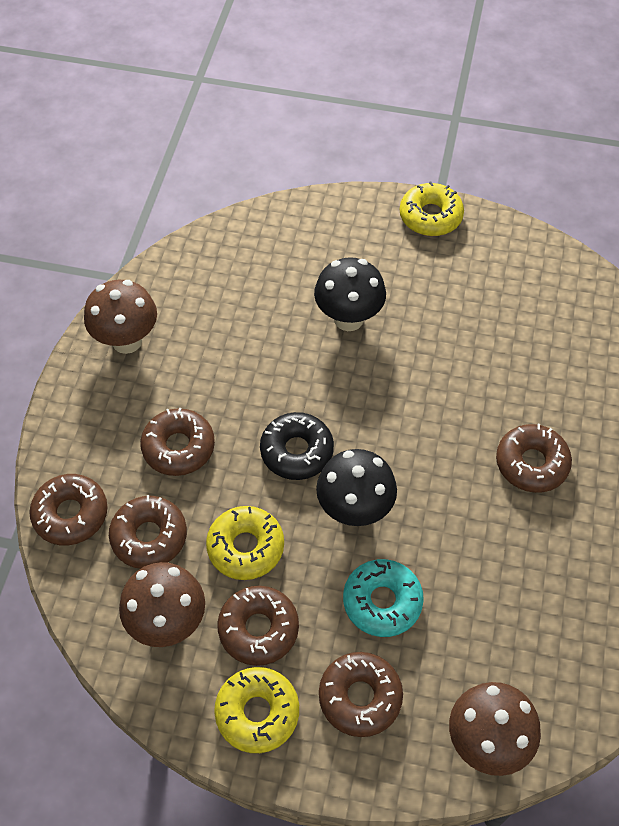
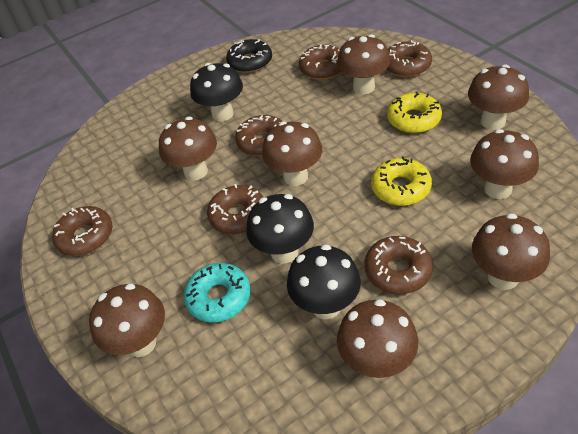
black mushroom: 2 -> 3
brown mushroom: 3 -> 8
yellow donut: 3 -> 2

